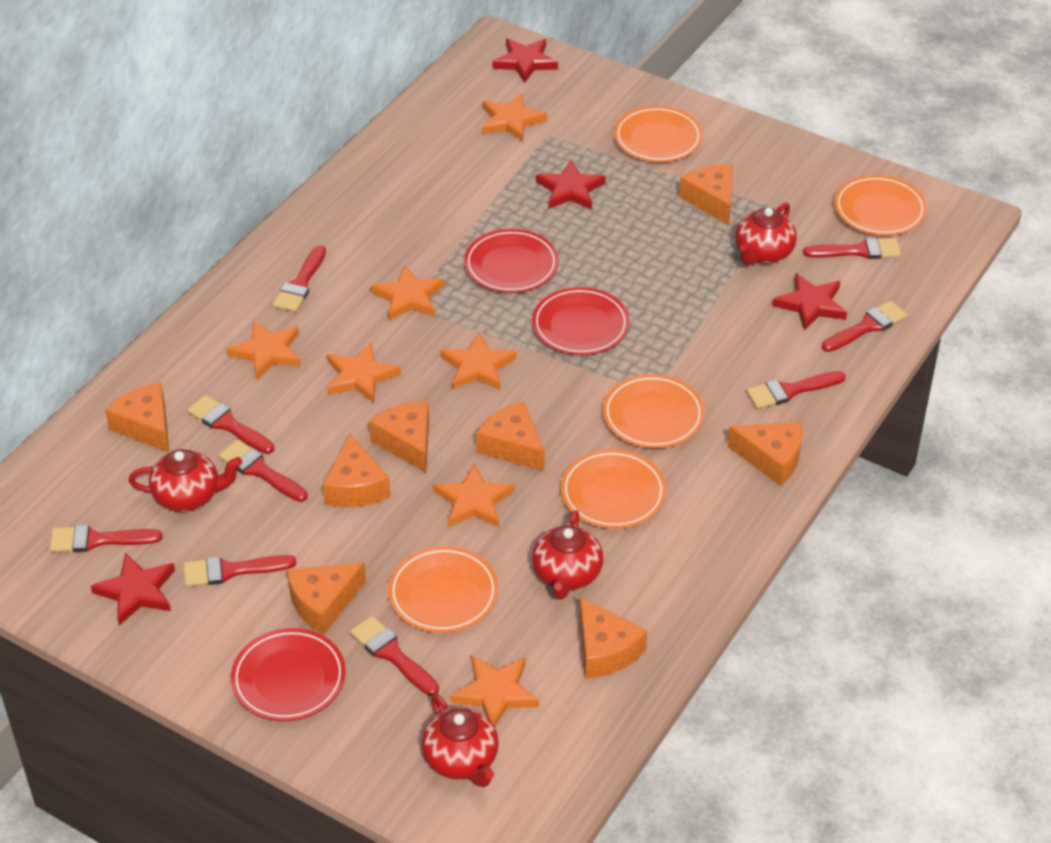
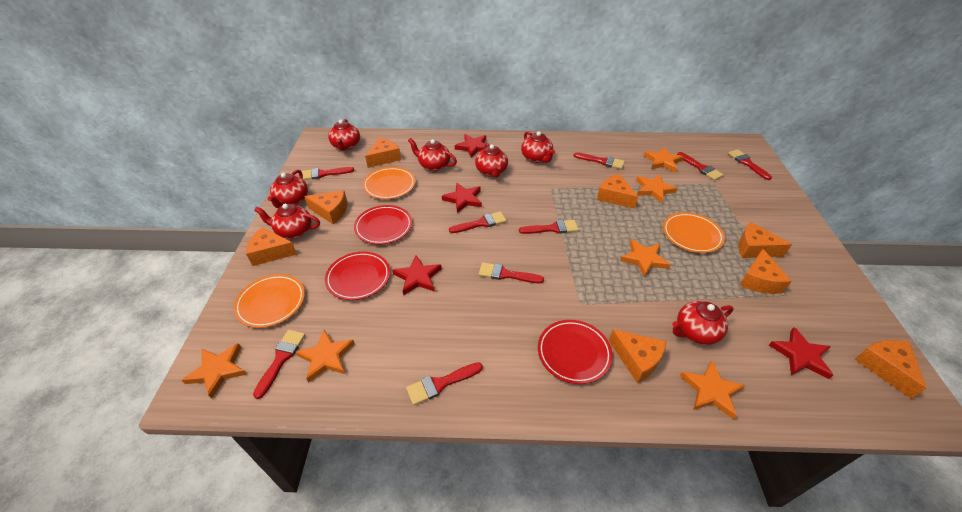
orange plate: 5 -> 3
orange star: 7 -> 6
red teapot: 4 -> 7

